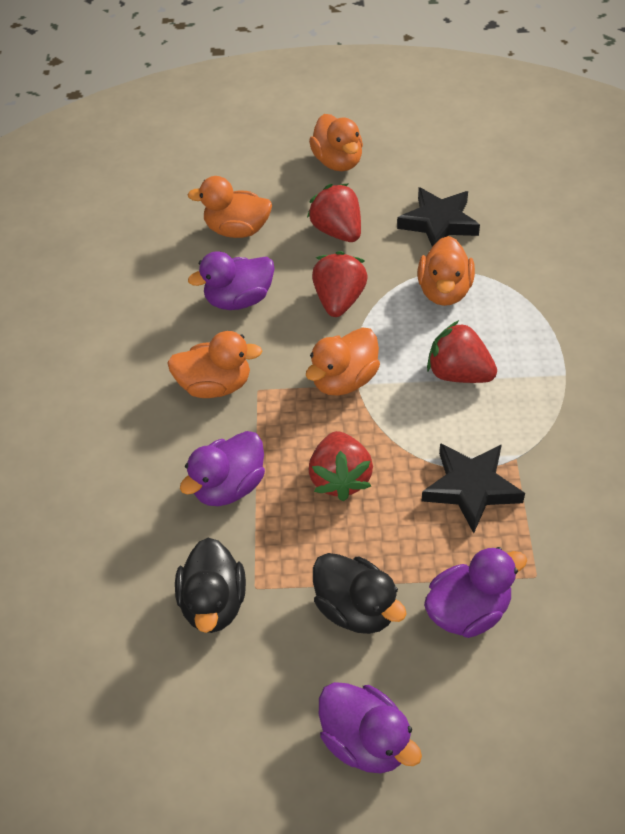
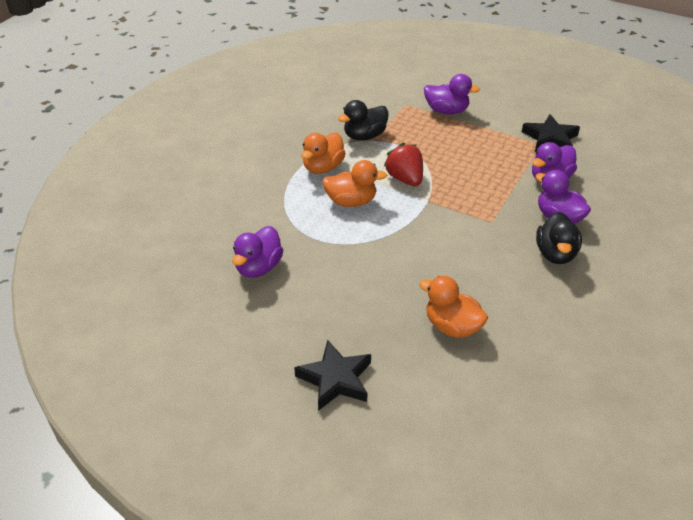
orange duck: 5 -> 3
red strawberry: 4 -> 1

